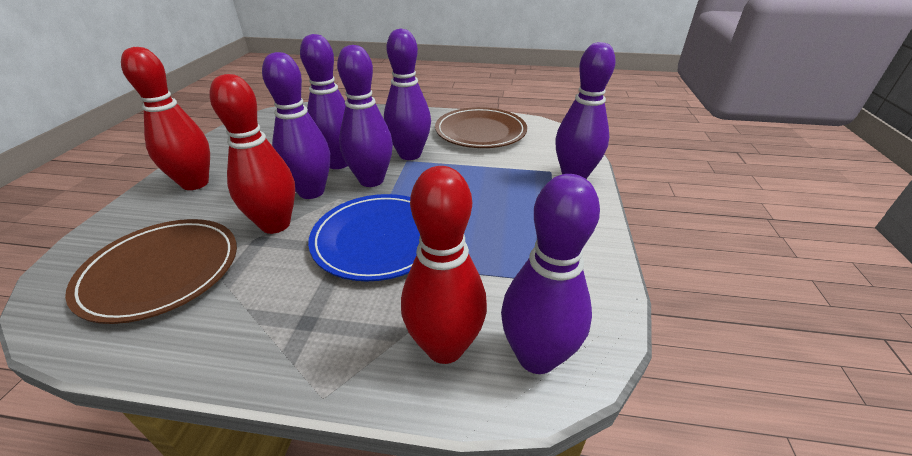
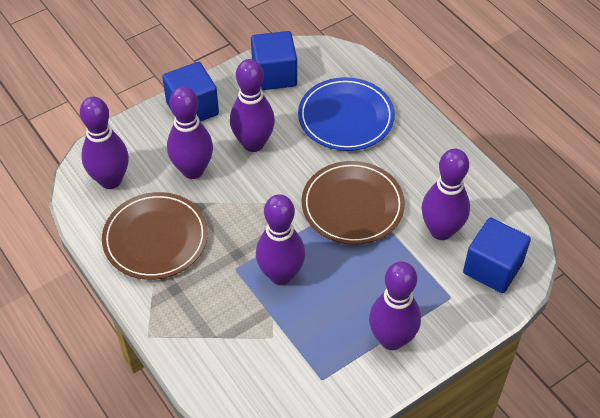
blue cube: 0 -> 3
red bowling pin: 3 -> 0

